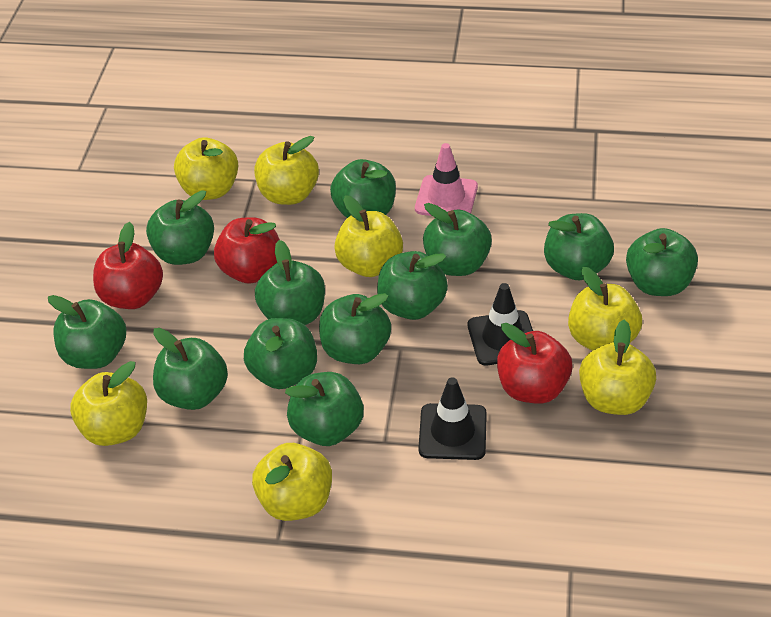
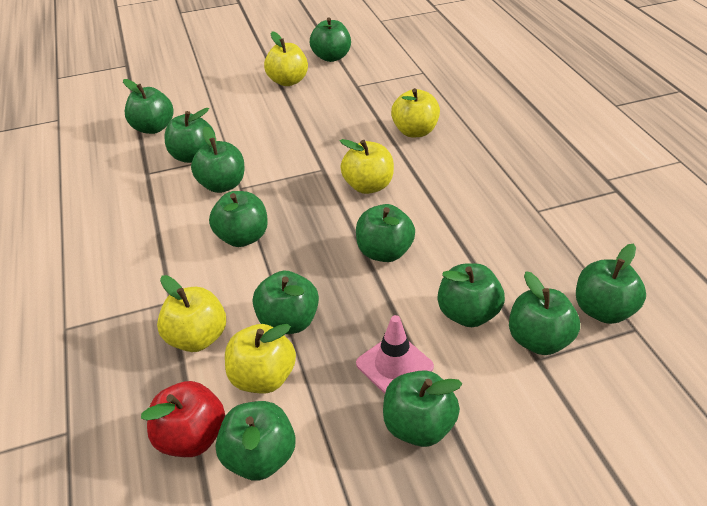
black traffic cone: 2 -> 0
red apple: 3 -> 1
yellow apple: 7 -> 5

